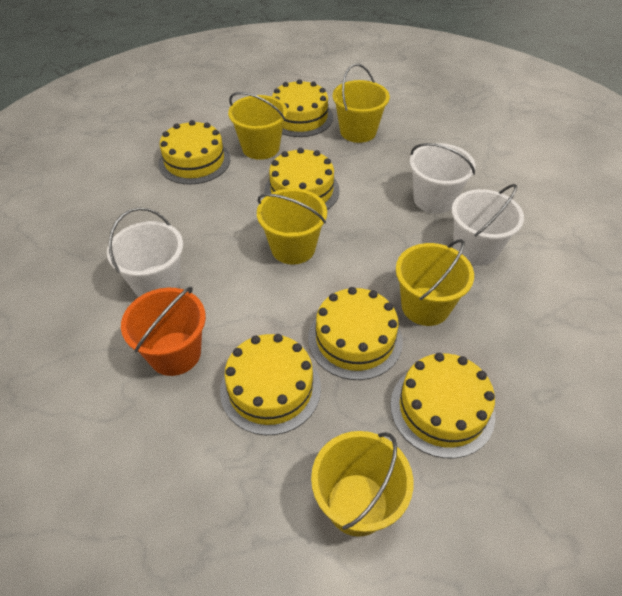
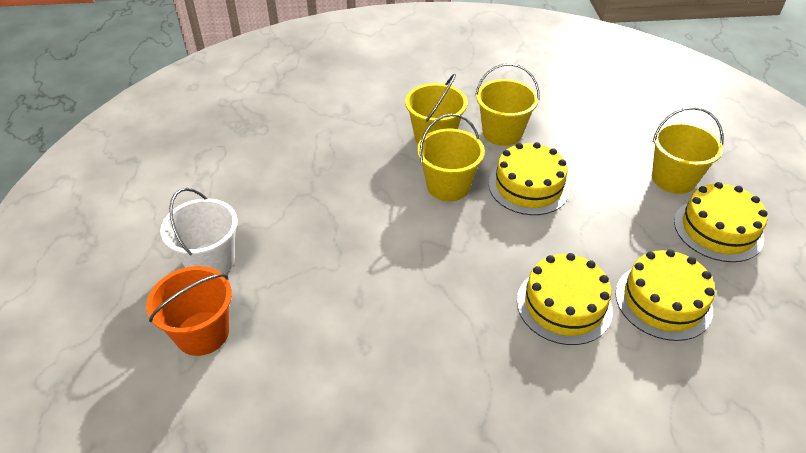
white bucket: 3 -> 1
yellow bucket: 5 -> 4
yellow cake: 6 -> 4

